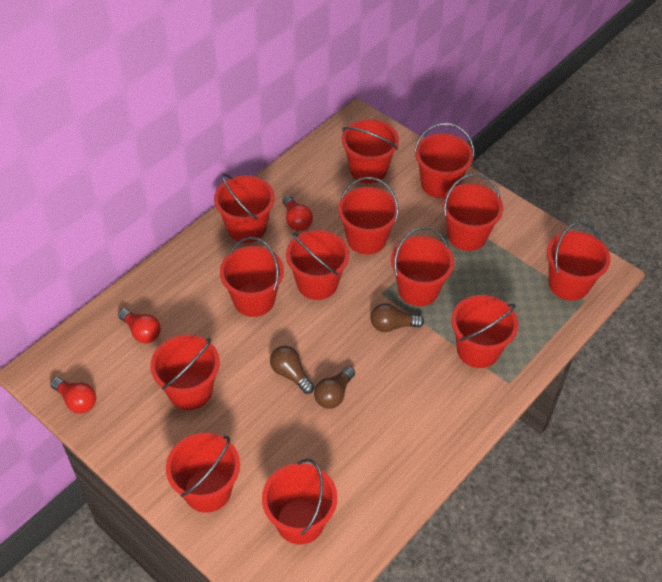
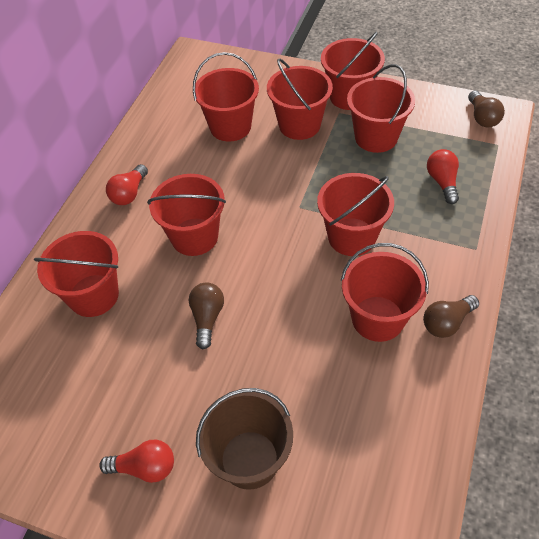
brown bucket: 0 -> 1
red bucket: 13 -> 8

